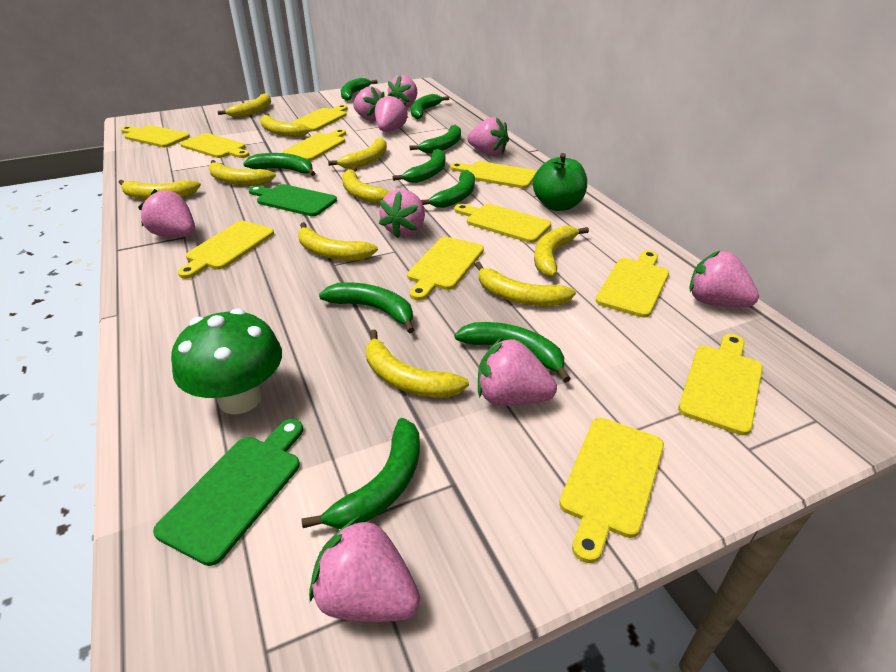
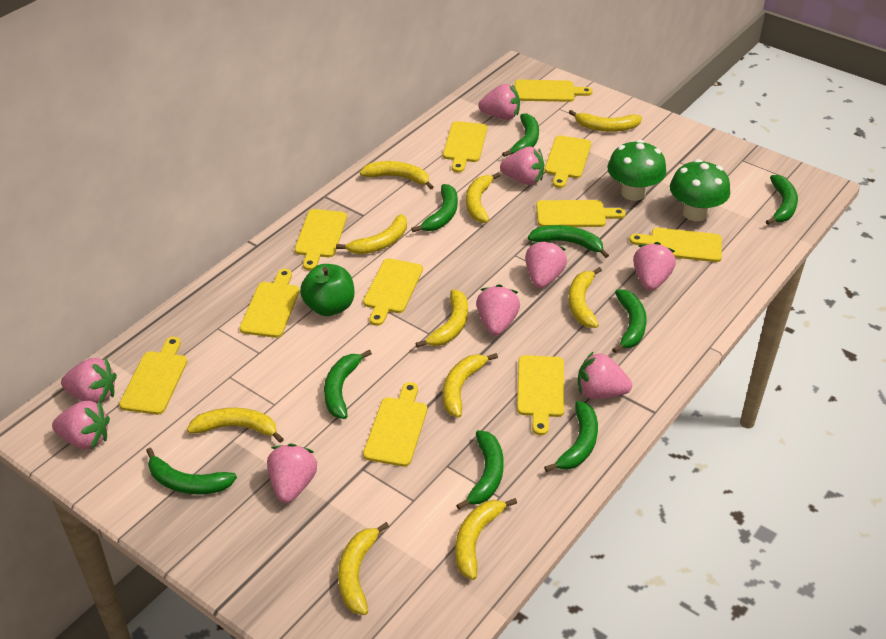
green cutting board: 2 -> 0
green mushroom: 1 -> 2

